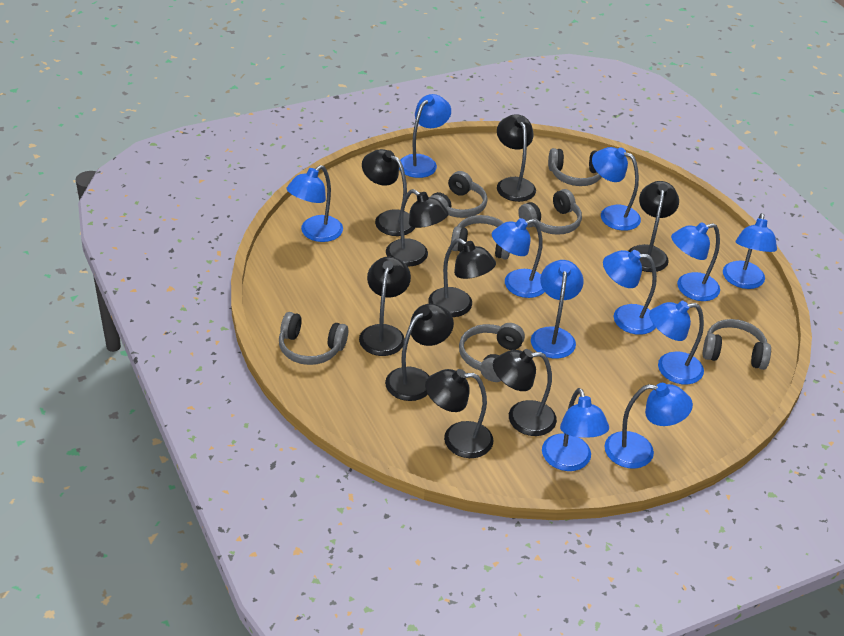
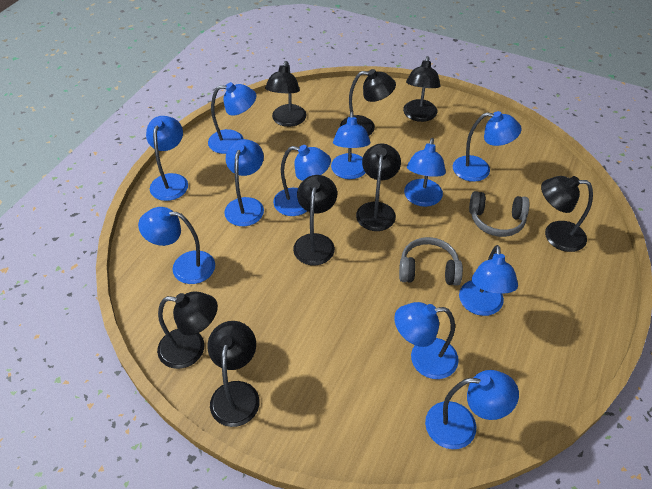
black lamp: 9 -> 8
grey headphones: 7 -> 2

